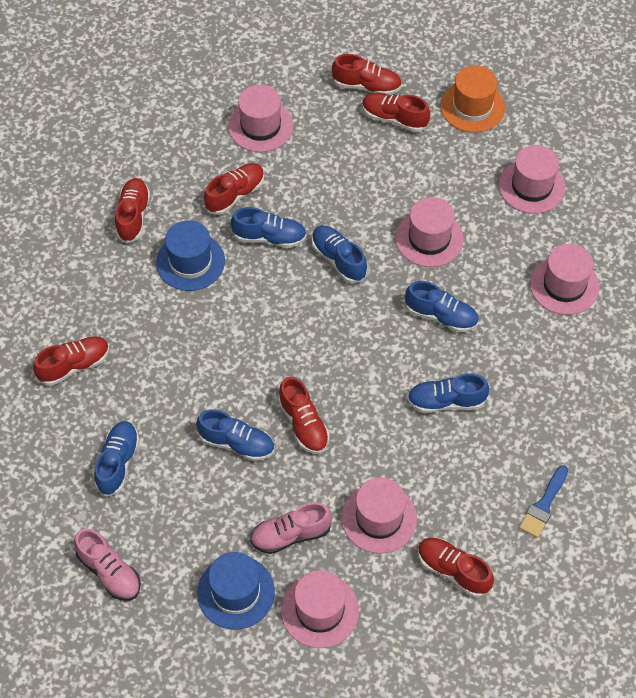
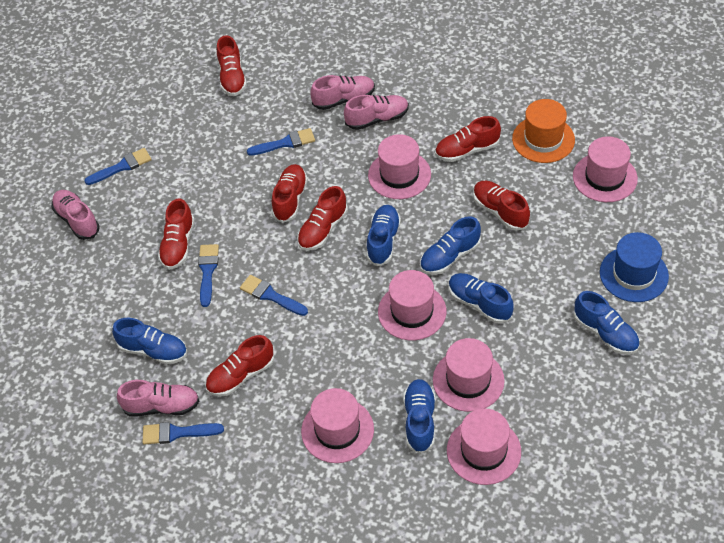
blue brush: 1 -> 5
blue hat: 2 -> 1
pink shoe: 2 -> 4

